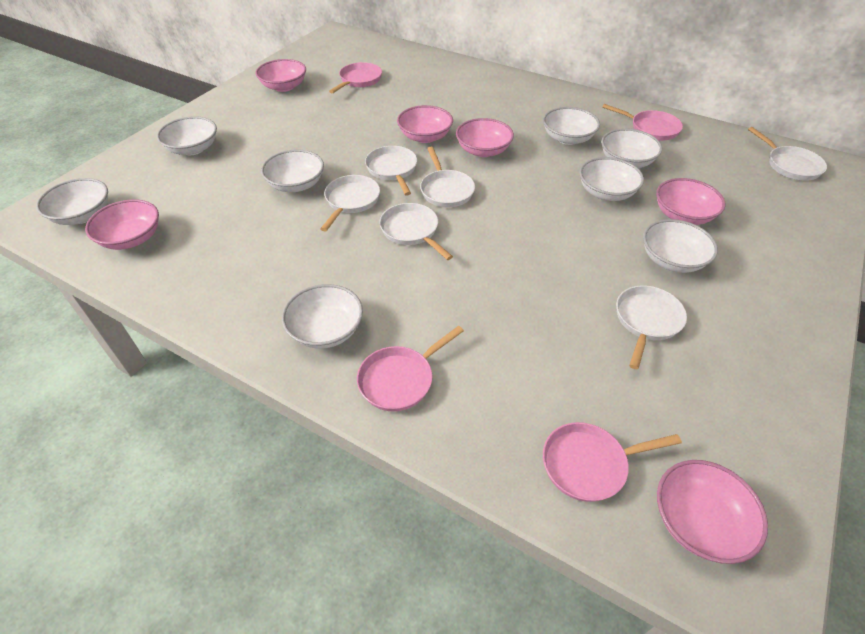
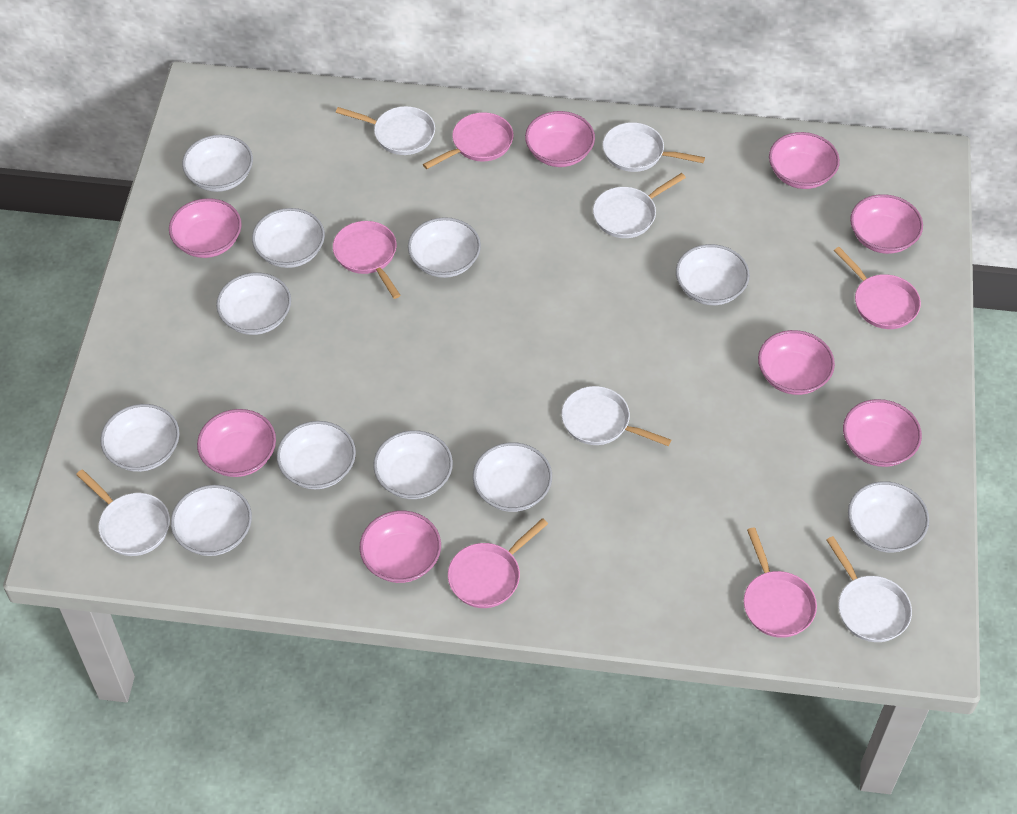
pink bowl: 6 -> 8
pink pan: 4 -> 5
white bowl: 8 -> 11

